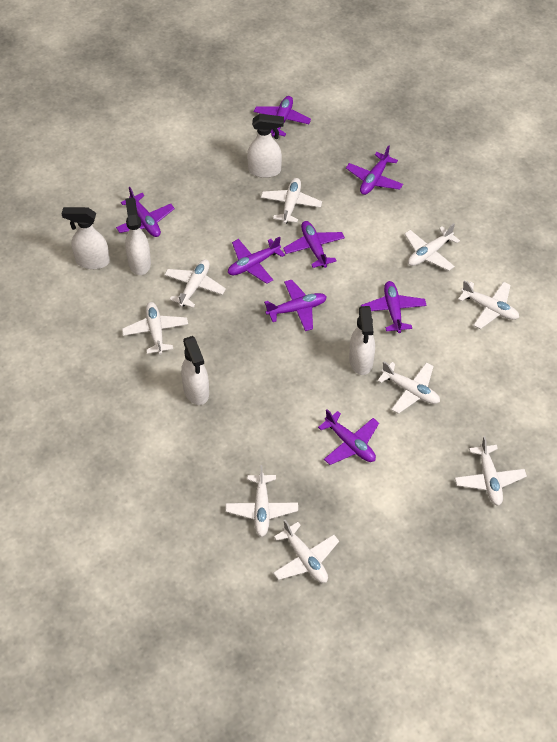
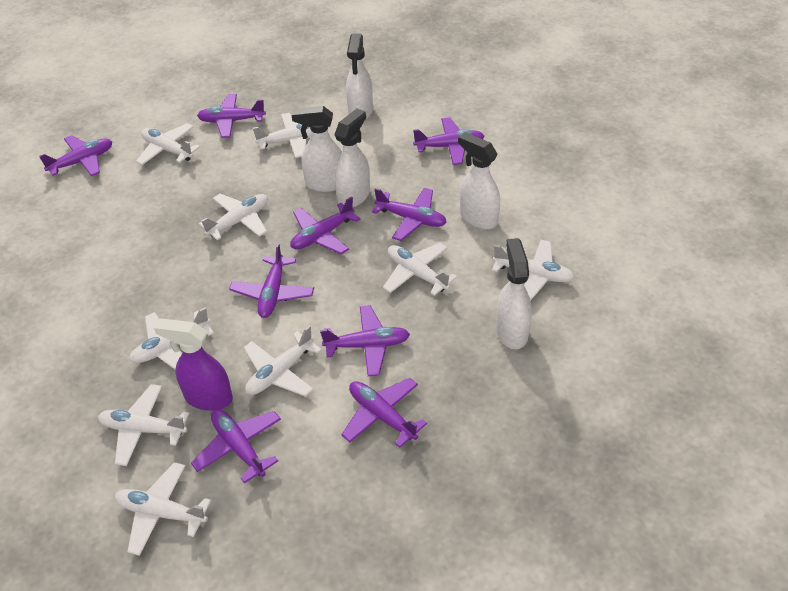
purple plane: 8 -> 9
purple spray bottle: 0 -> 1

